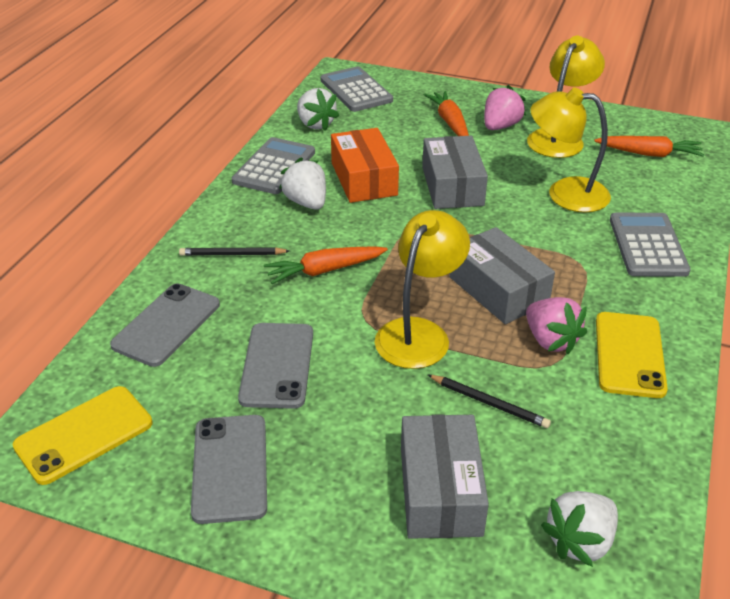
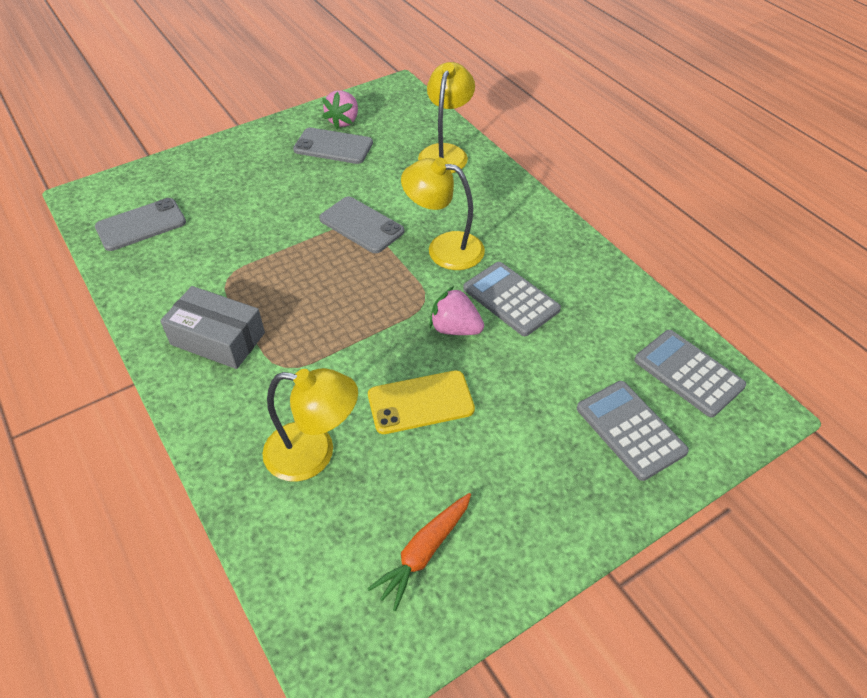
black pencil: 2 -> 0
grey box: 3 -> 1
orange box: 1 -> 0
orange carrot: 3 -> 1
white strawberry: 3 -> 0
yellow phone: 2 -> 1

